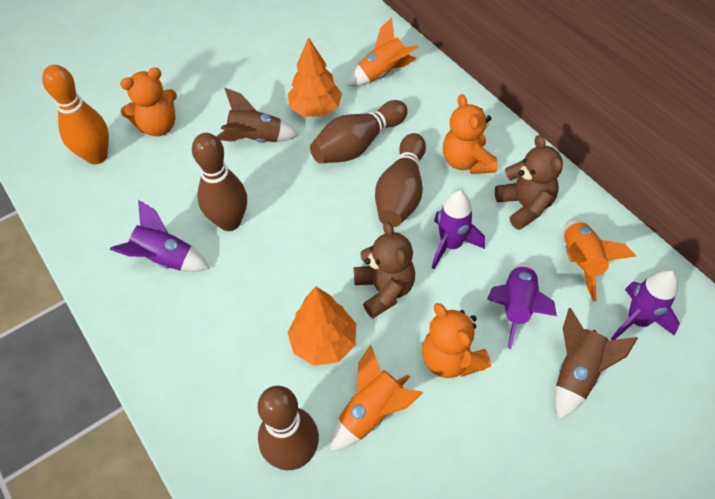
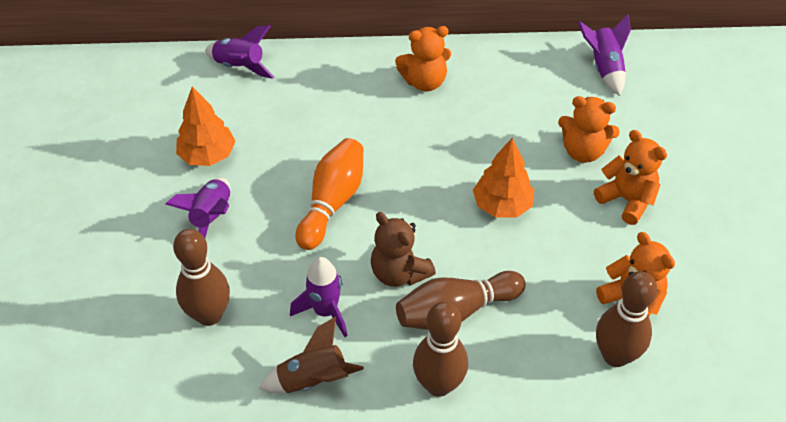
brown rocket: 2 -> 1
brown teddy bear: 2 -> 1
orange rocket: 3 -> 0
orange teddy bear: 3 -> 4

